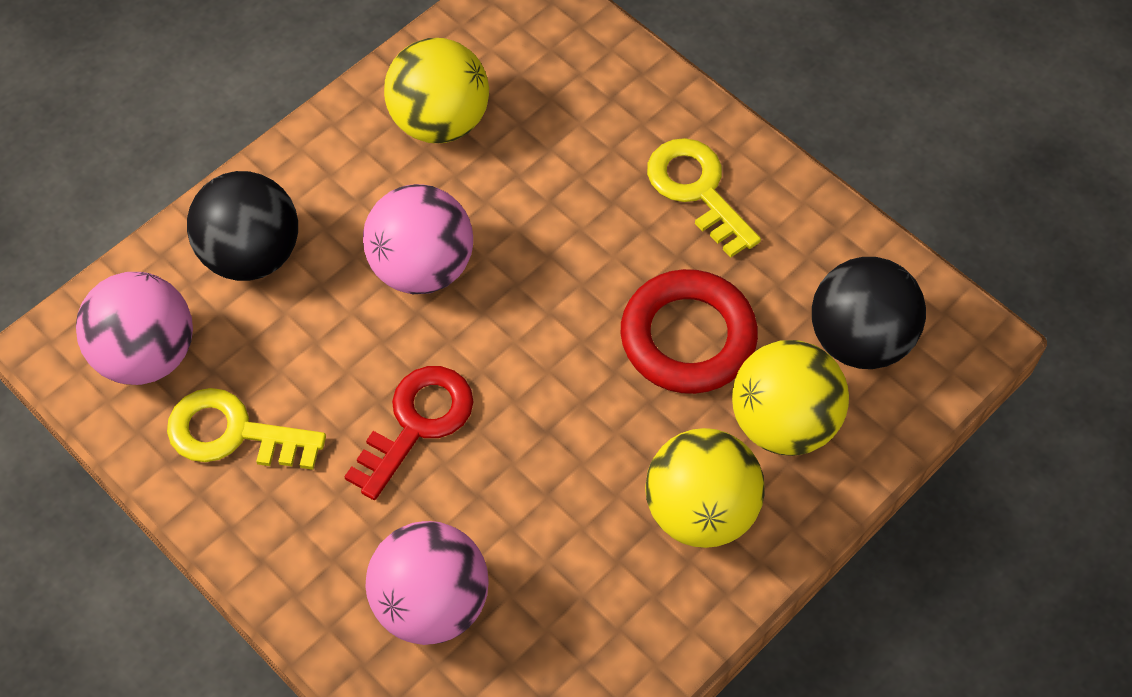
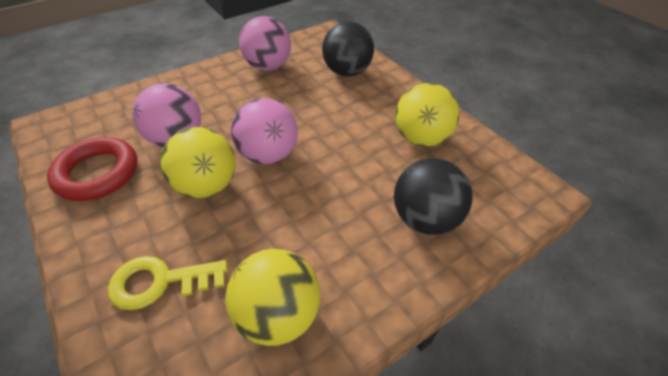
red key: 1 -> 0
yellow key: 2 -> 1

